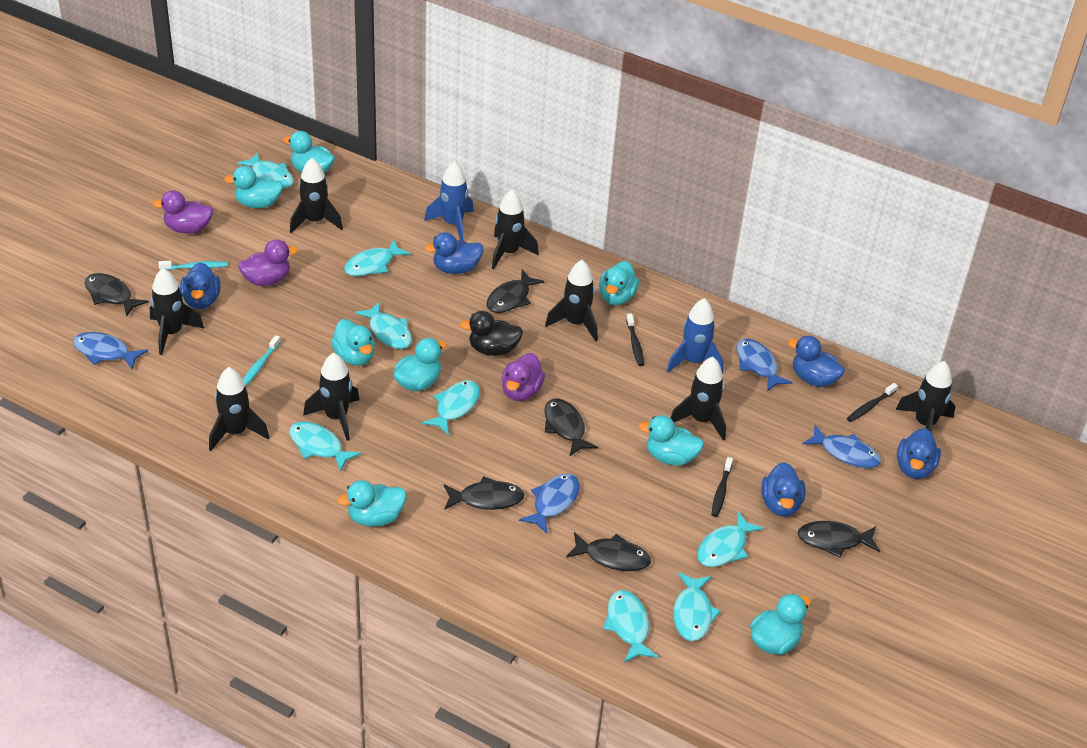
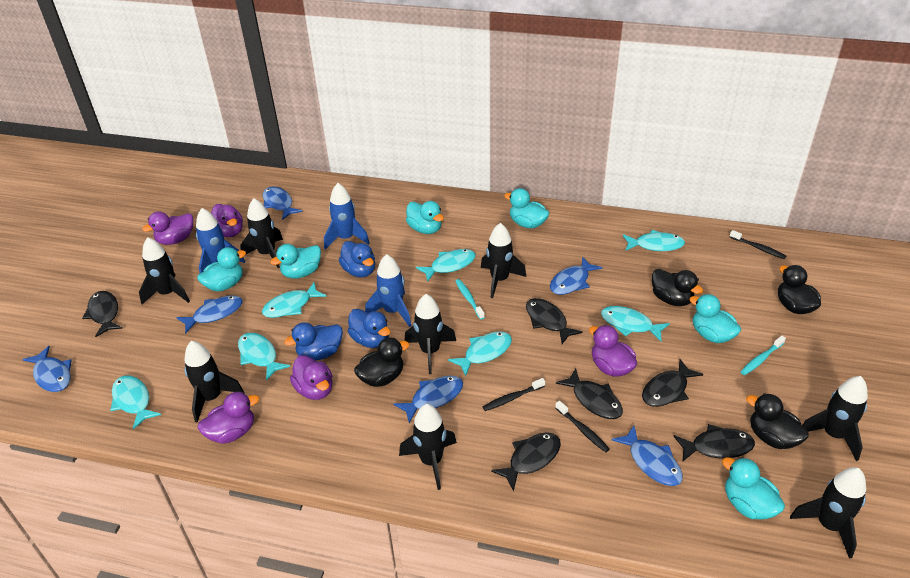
black duck: 1 -> 4
blue duck: 5 -> 3
blue fish: 4 -> 6
blue rocket: 2 -> 3
purple duck: 3 -> 5
turquoise duck: 8 -> 6
turquoise fish: 8 -> 7

